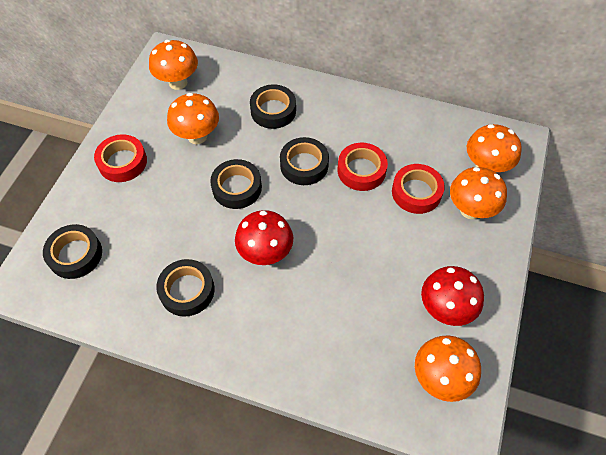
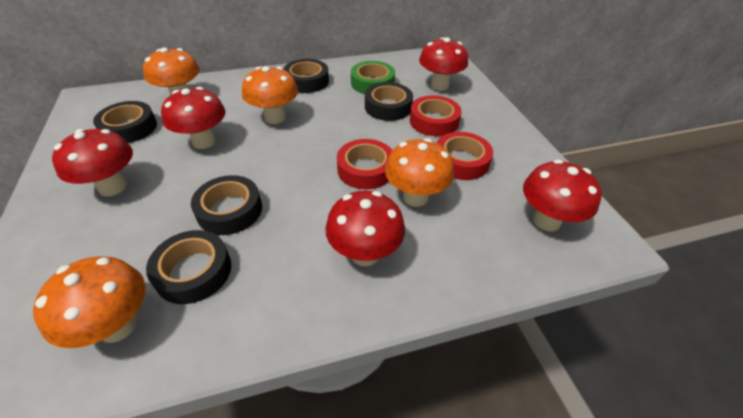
green tape: 0 -> 1
orange mushroom: 5 -> 4
red mushroom: 2 -> 5

